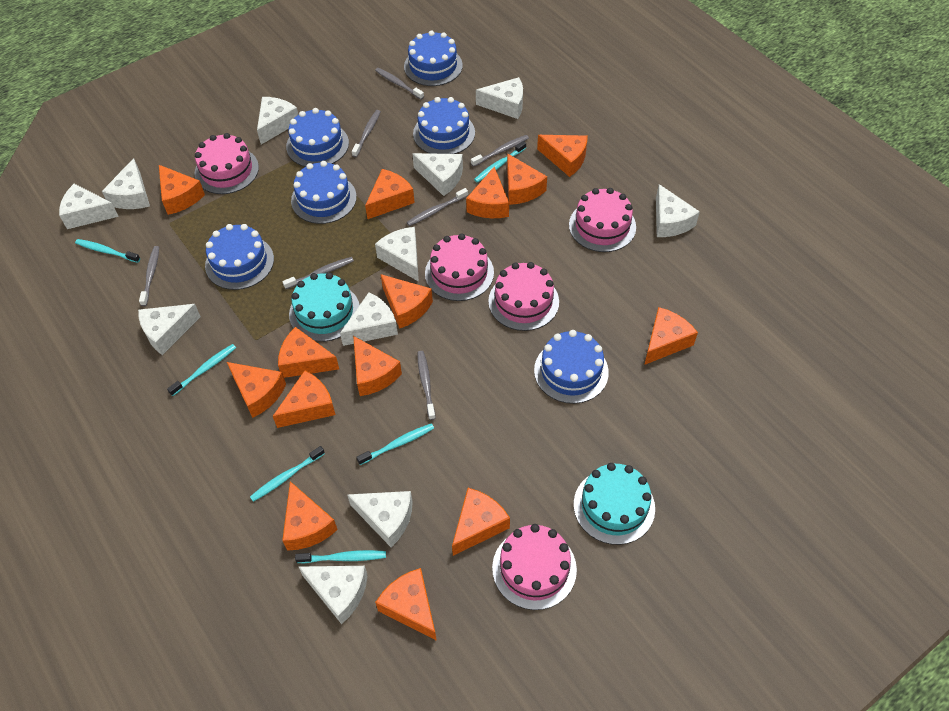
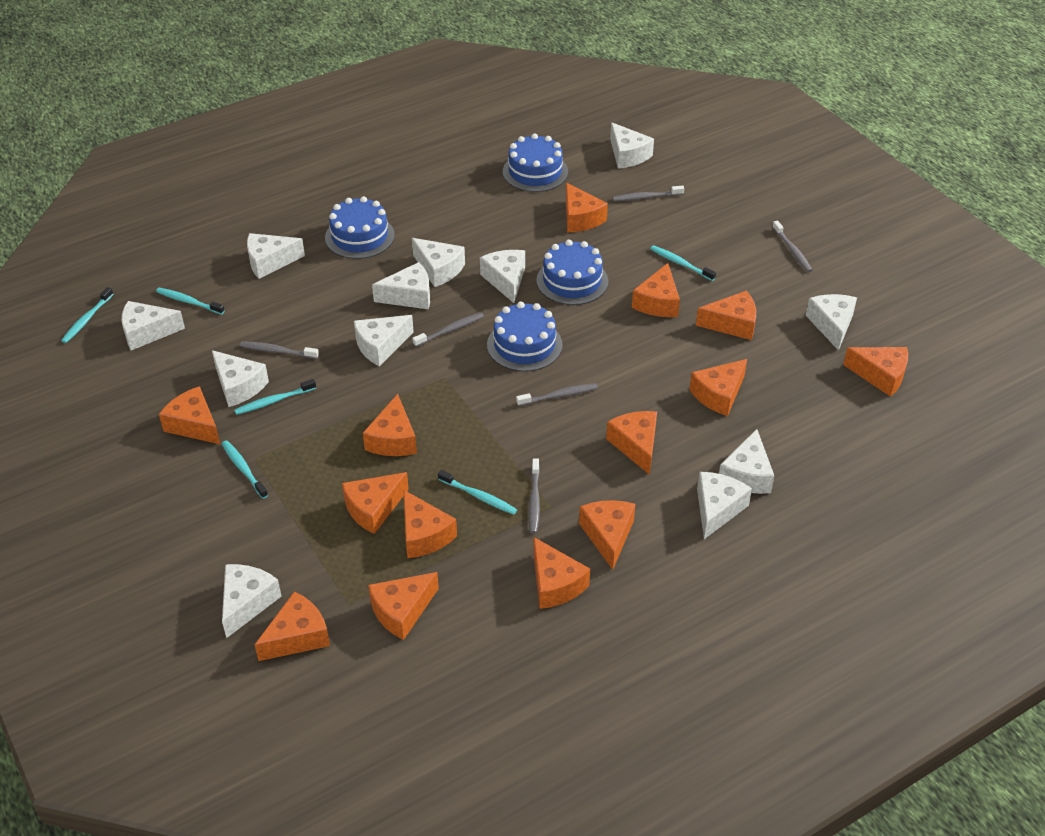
blue cake: 6 -> 4
grey toothbrush: 7 -> 6
pink cake: 5 -> 0
turquoise cake: 2 -> 0
white cheese: 11 -> 12

